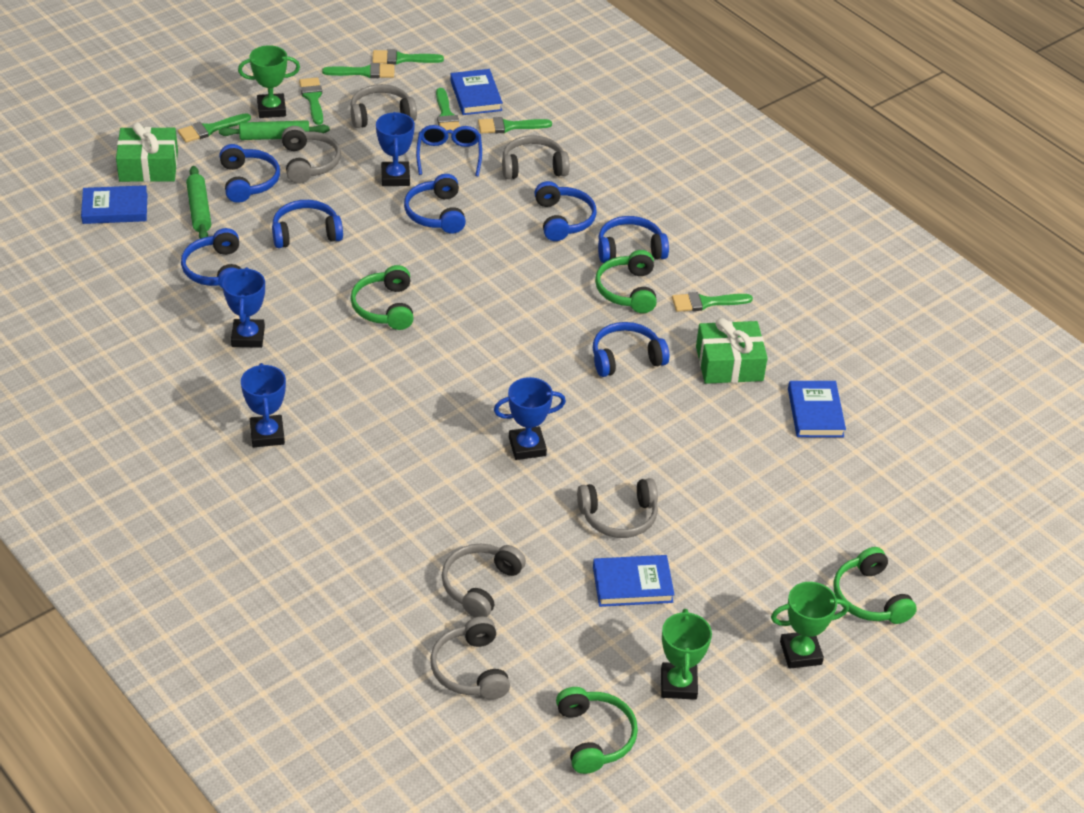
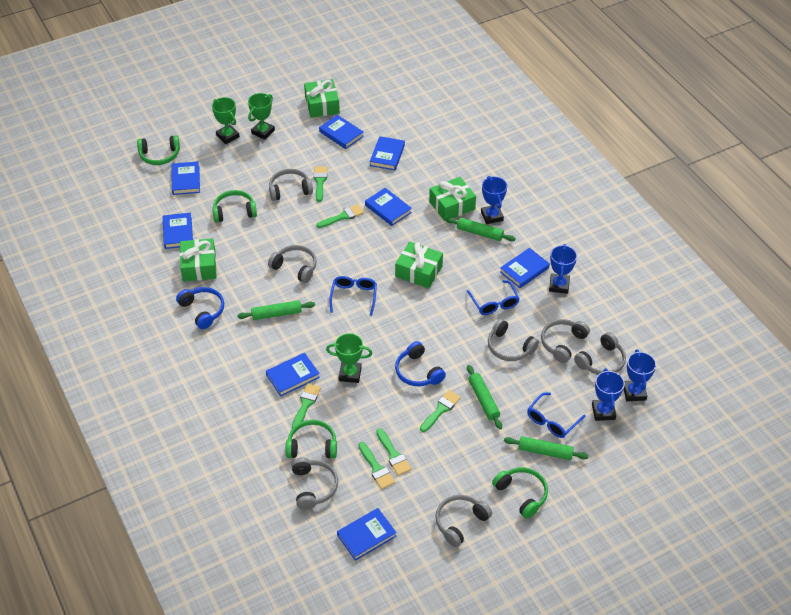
blue book: 4 -> 8
blue glasses: 1 -> 3
blue headphones: 7 -> 2
green brush: 7 -> 6
green gift: 2 -> 4
green rolling pin: 2 -> 4
grey headphones: 6 -> 7

